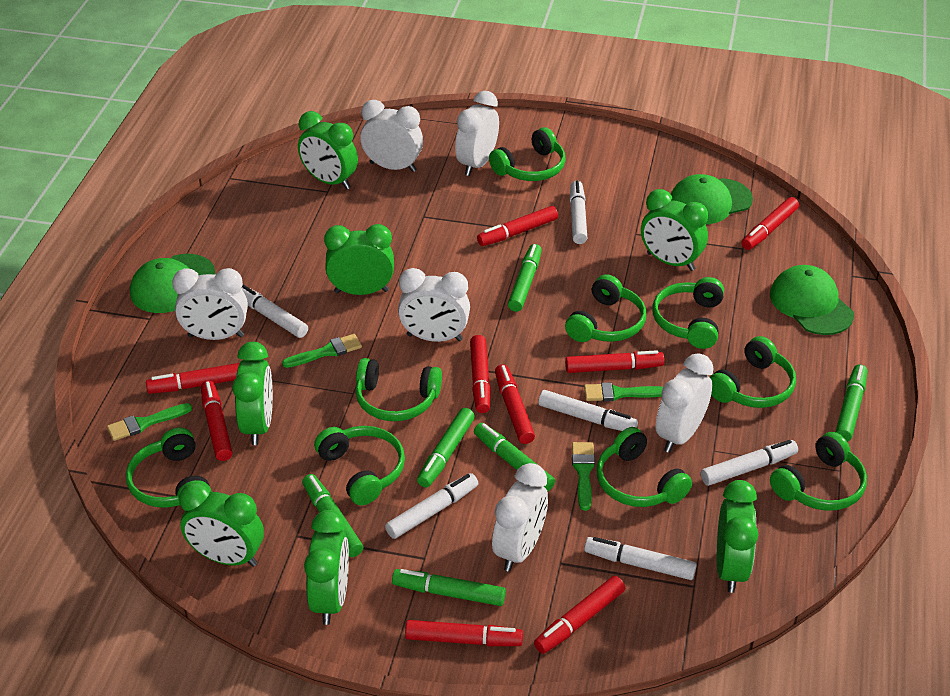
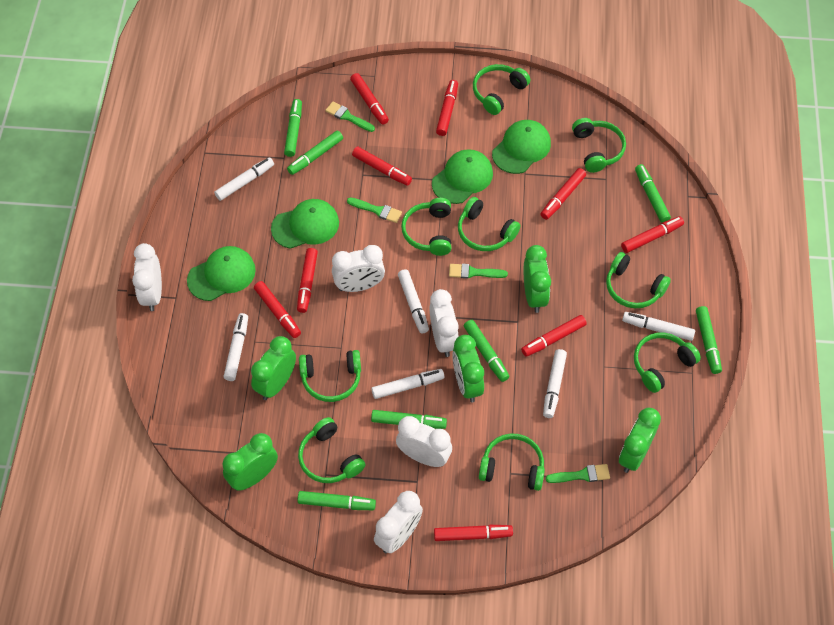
green cap: 3 -> 4
green clock: 7 -> 5
green marker: 6 -> 7
white clock: 6 -> 5

